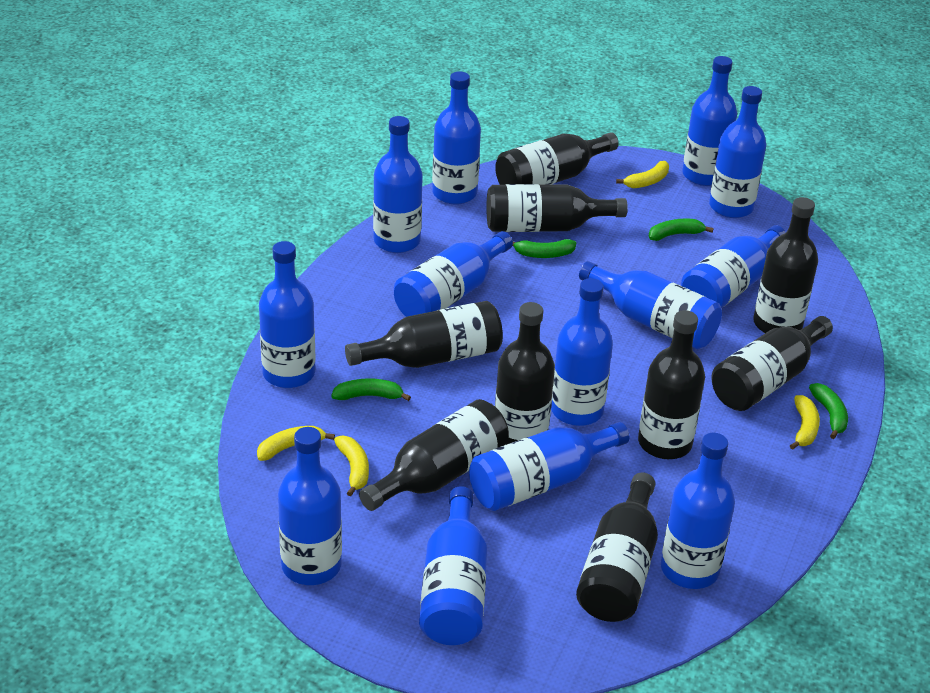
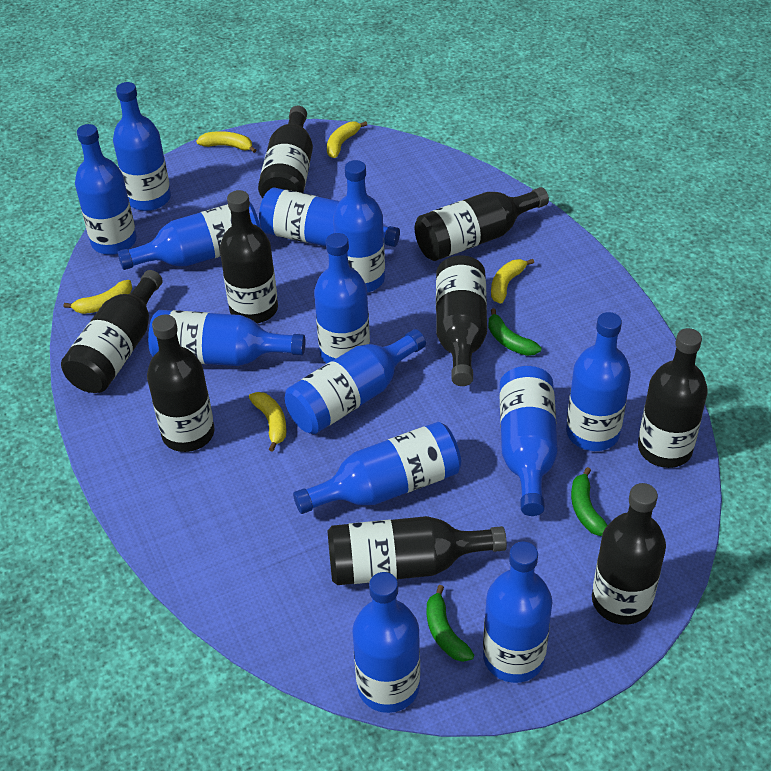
green banana: 4 -> 3
yellow banana: 4 -> 5

